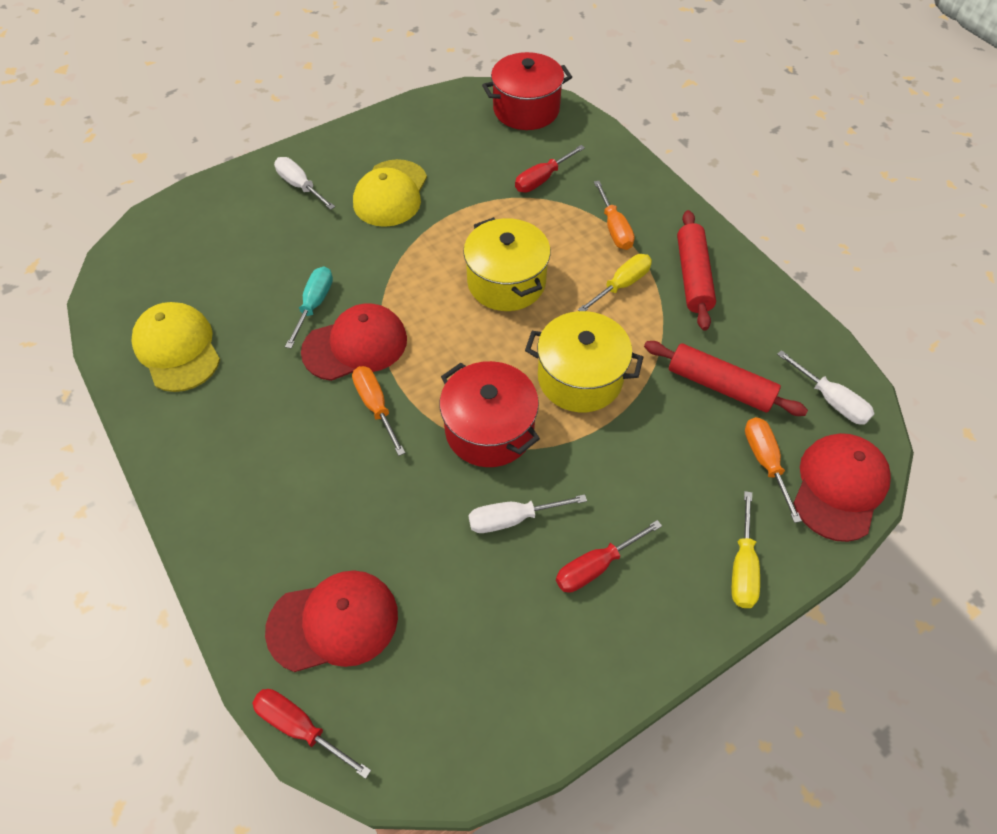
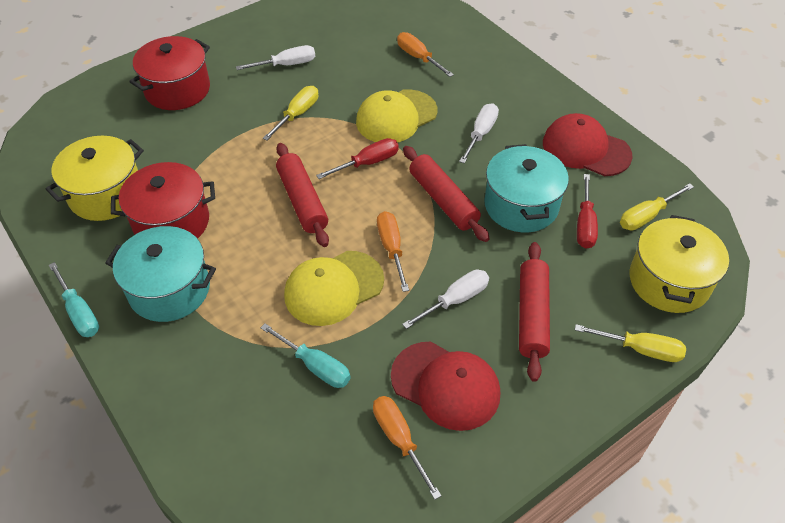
red cap: 3 -> 2
red rolling pin: 2 -> 3
red screwdriver: 3 -> 2
turquoise pot: 0 -> 2
turquoise screwdriver: 1 -> 2
yellow screwdriver: 2 -> 3

